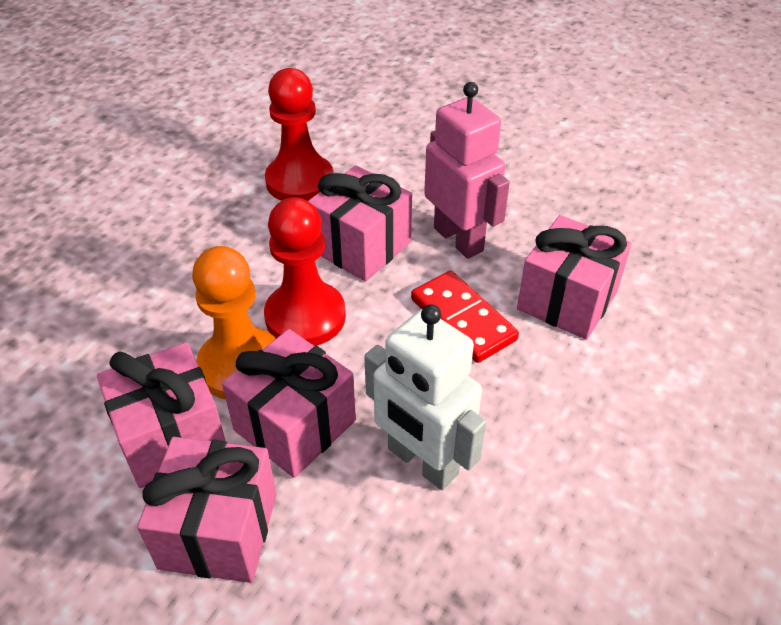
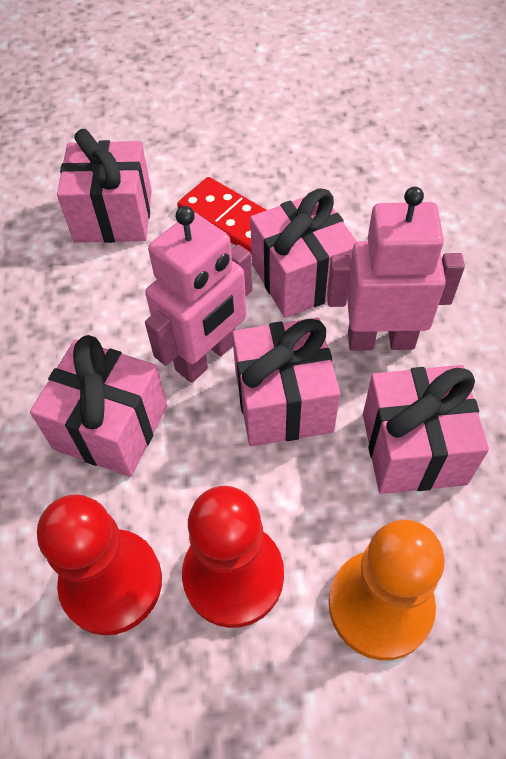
pink robot: 1 -> 2
white robot: 1 -> 0

